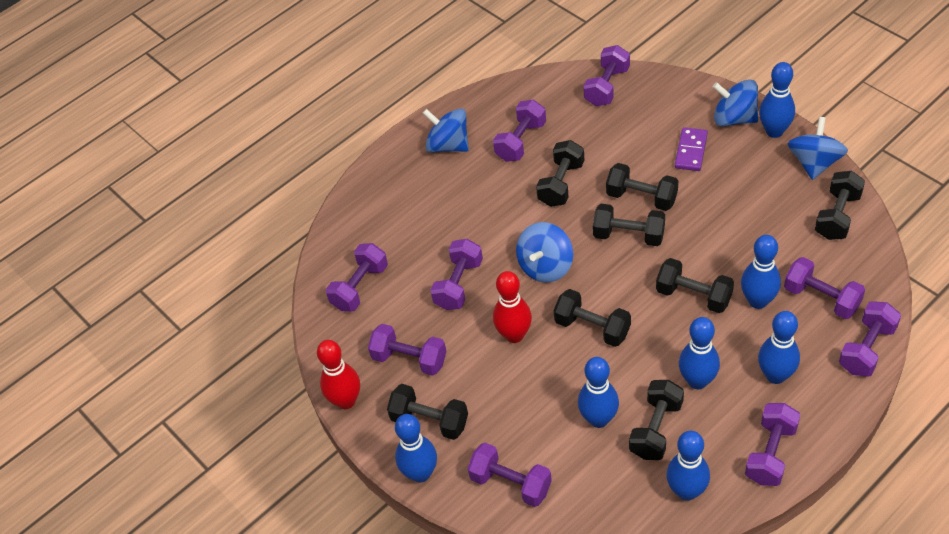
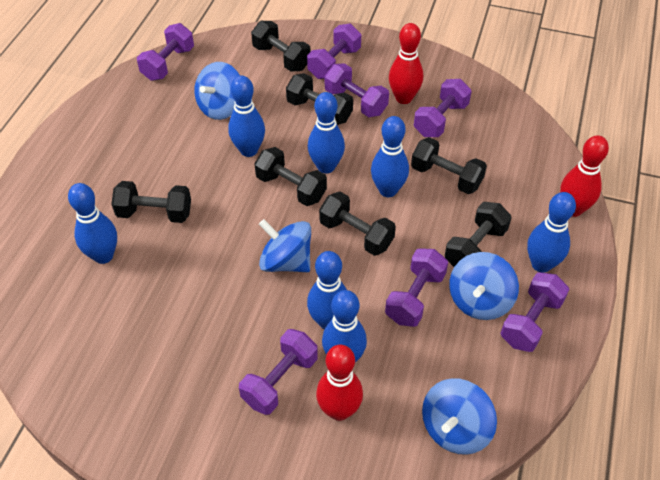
black dumbbell: 8 -> 7
purple domino: 1 -> 0
purple dumbbell: 9 -> 7
red bowling pin: 2 -> 3

